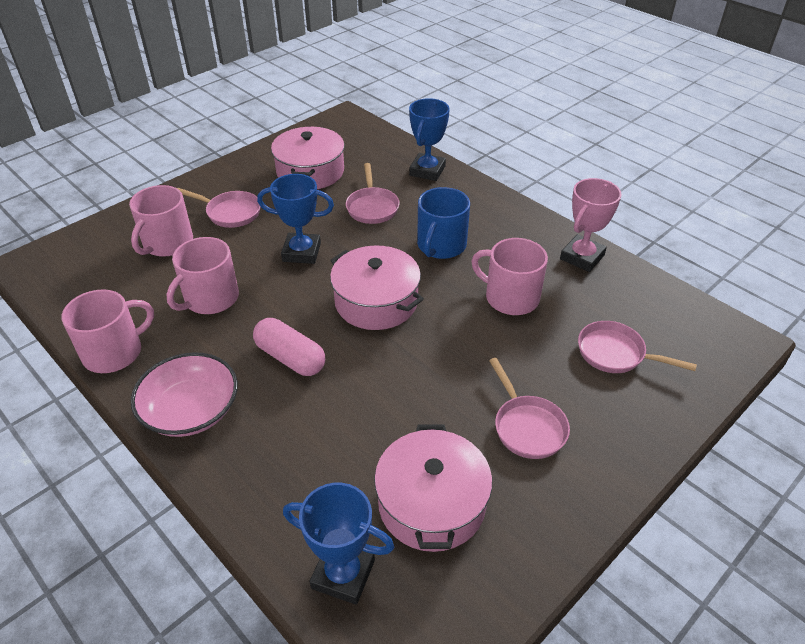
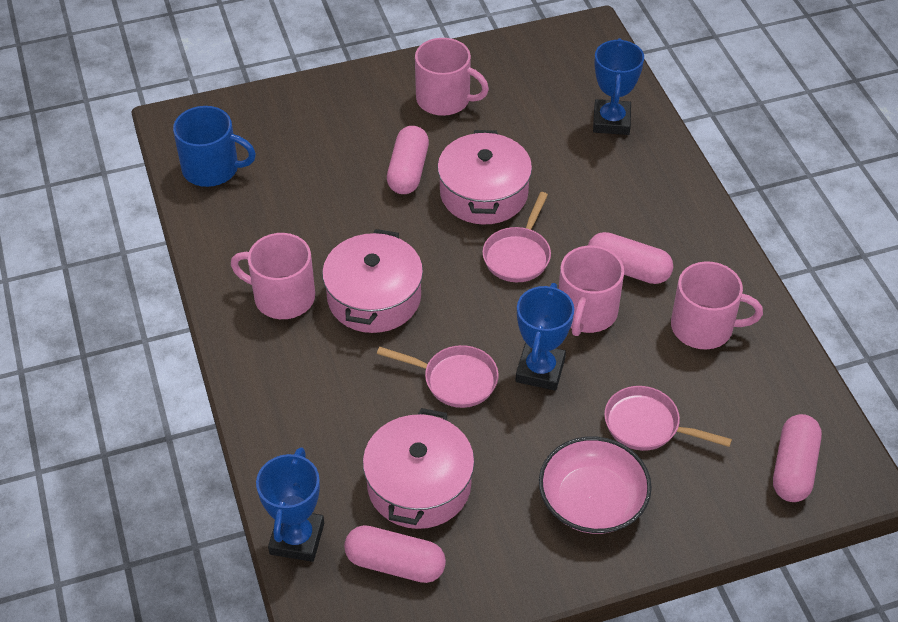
pink capsule: 1 -> 4
pink pan: 4 -> 3
pink trophy: 1 -> 0

